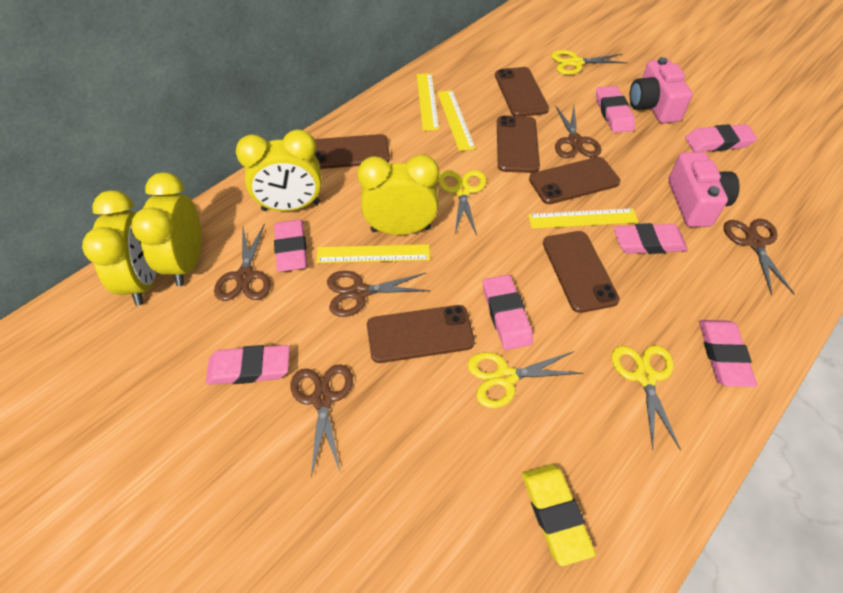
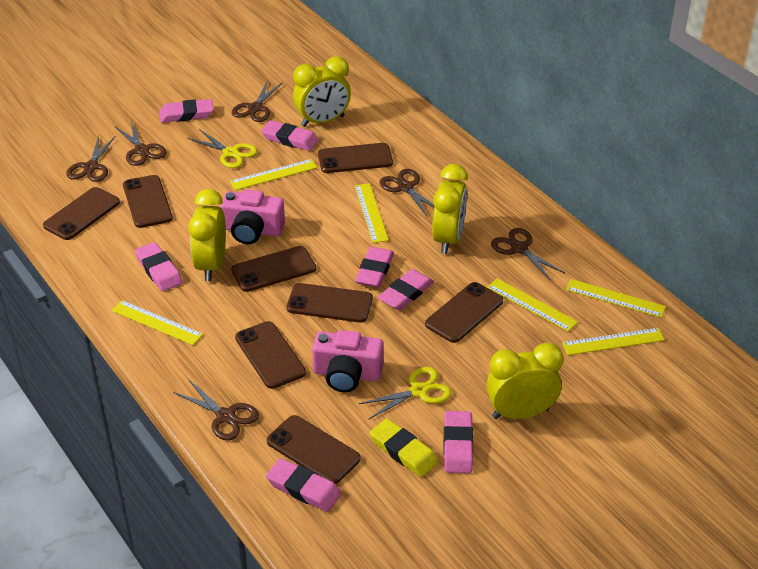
brown phone: 6 -> 8
brown scissors: 5 -> 6
yellow ruler: 4 -> 6
yellow scissors: 4 -> 2

